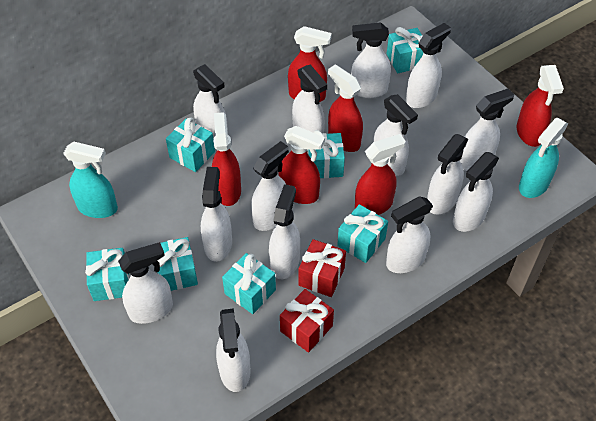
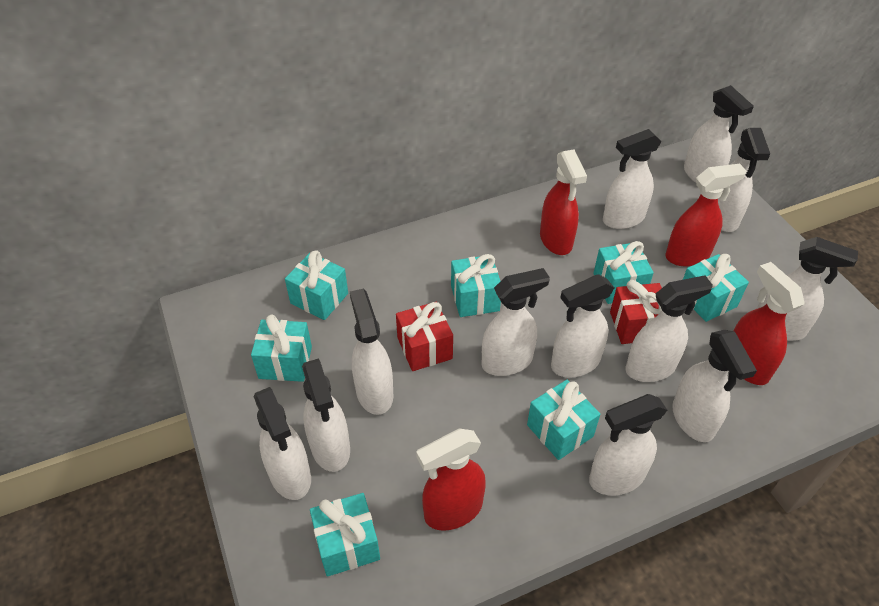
red spray bottle: 6 -> 4
turquoise spray bottle: 2 -> 0
white spray bottle: 14 -> 12

